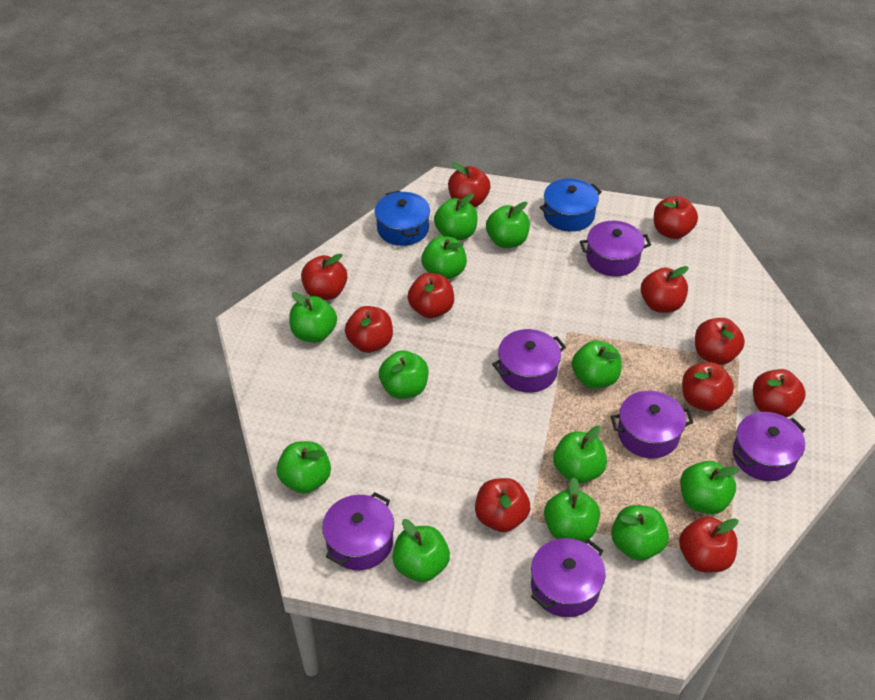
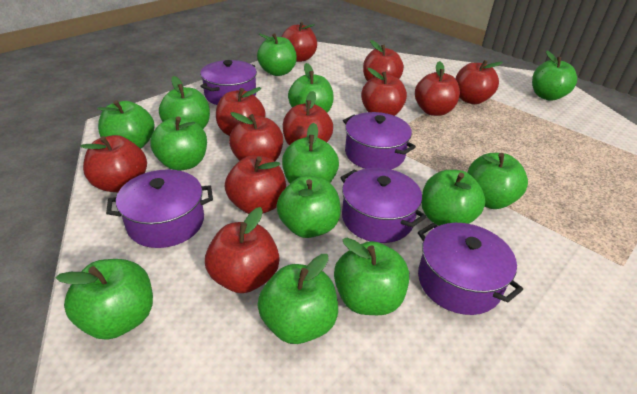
blue pot: 2 -> 0
green apple: 12 -> 13
purple pot: 6 -> 5

